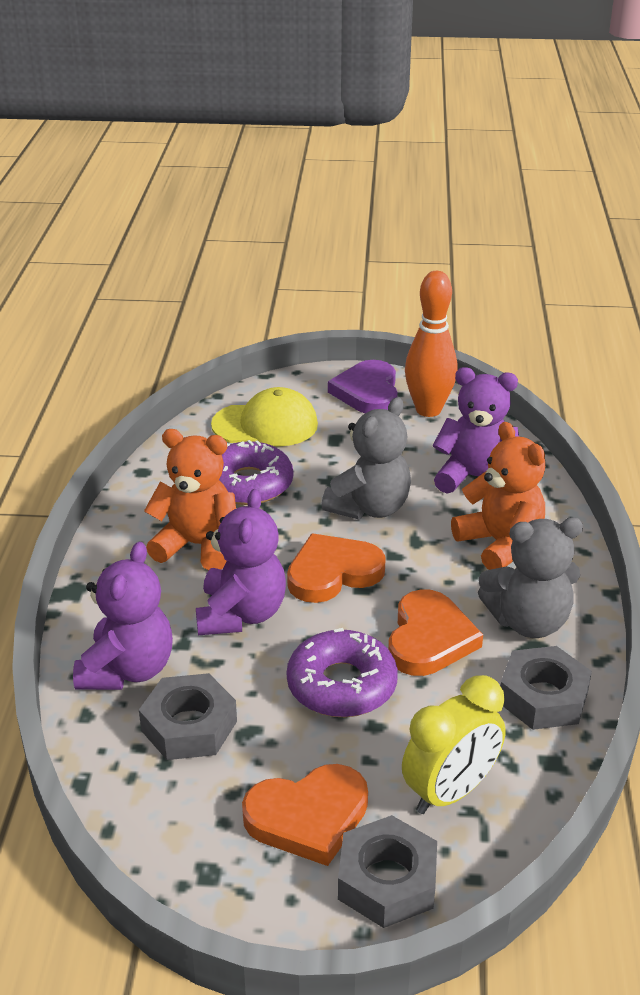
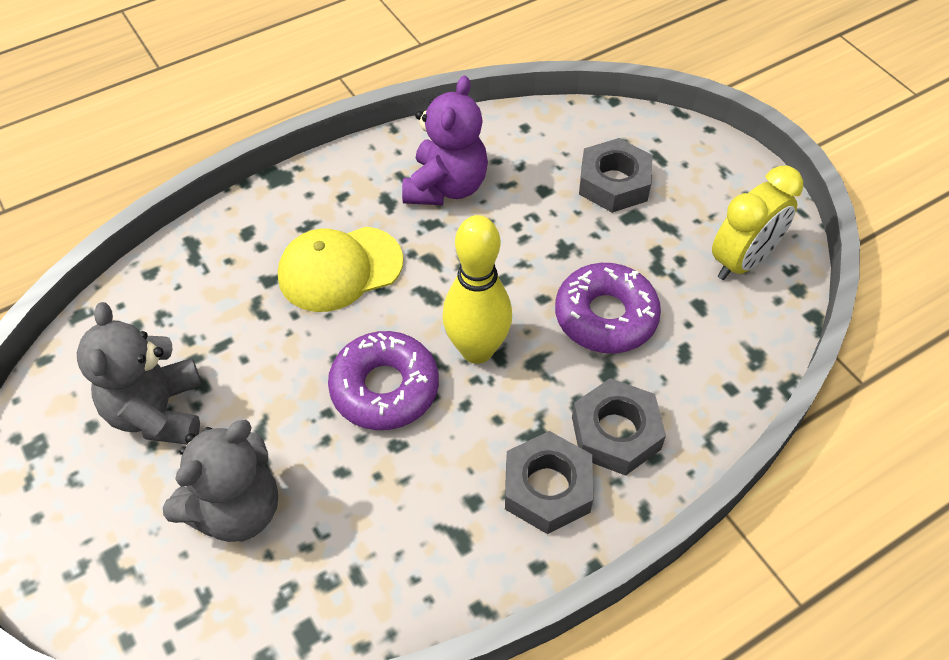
orange bowling pin: 1 -> 0
orange heart: 3 -> 0
orange teddy bear: 2 -> 0
purple heart: 1 -> 0
purple teddy bear: 3 -> 1
yellow bowling pin: 0 -> 1

